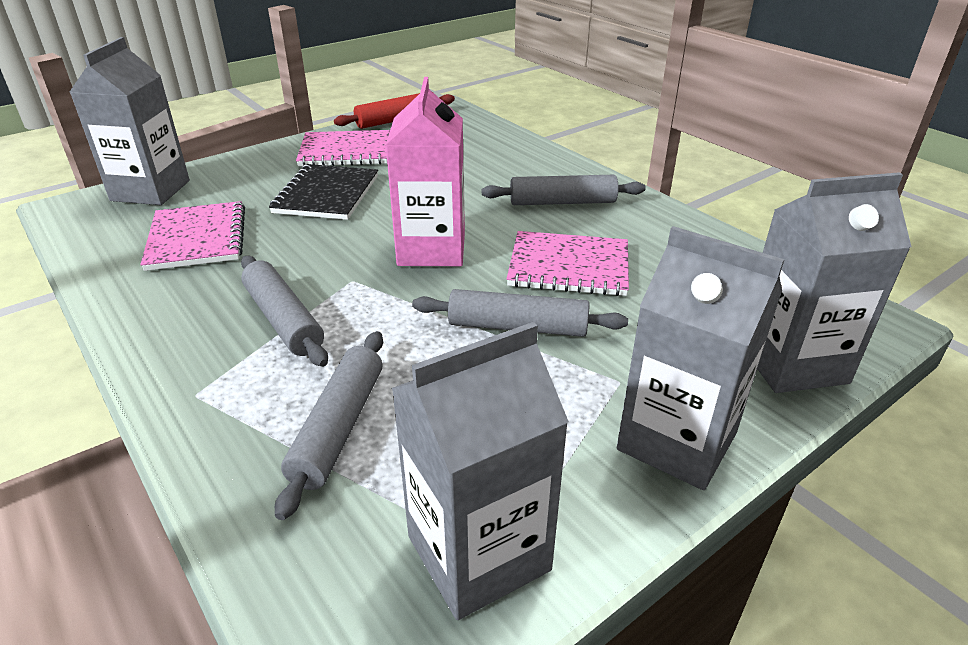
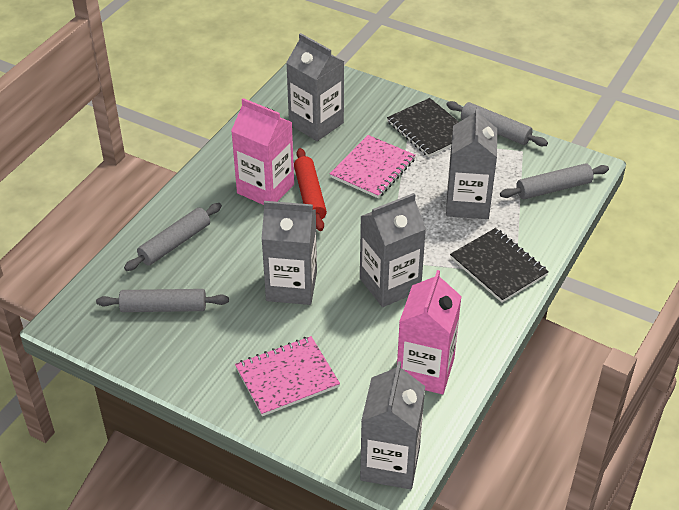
black notebook: 1 -> 2
grey carton: 4 -> 5
pink carton: 1 -> 2
pink notebook: 3 -> 2

